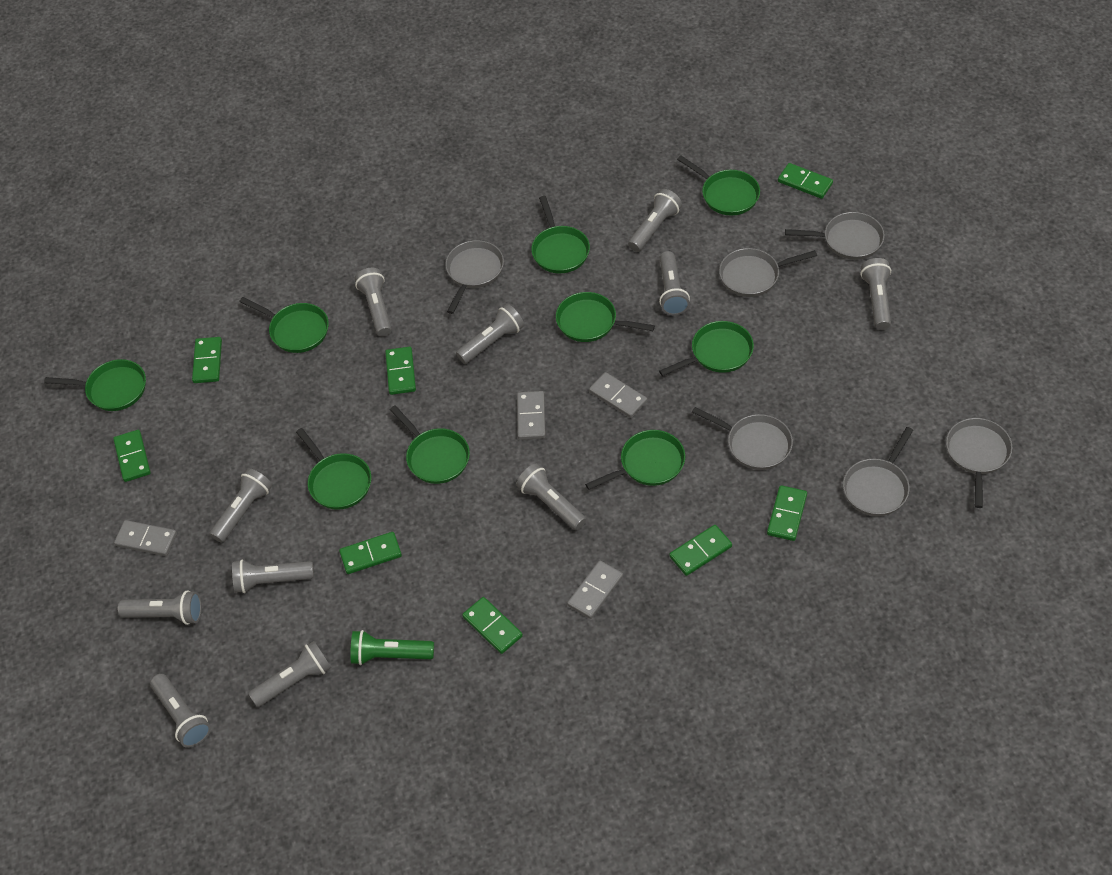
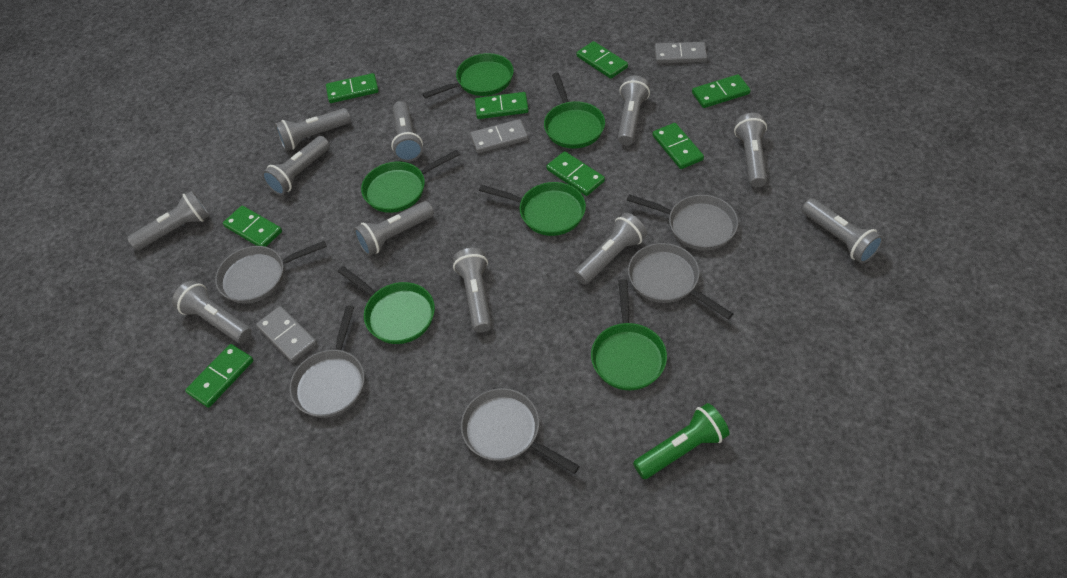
green pan: 9 -> 6
grey domino: 4 -> 3
grey pan: 6 -> 5

